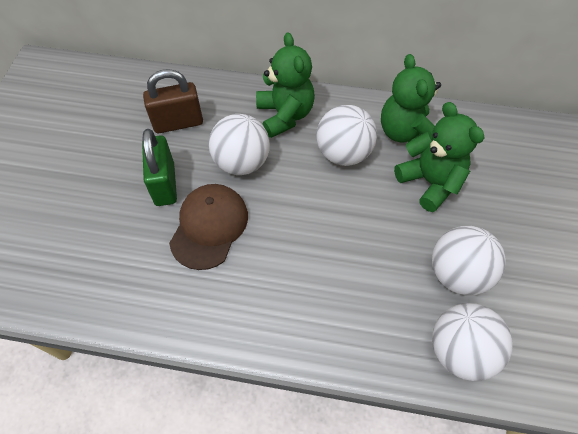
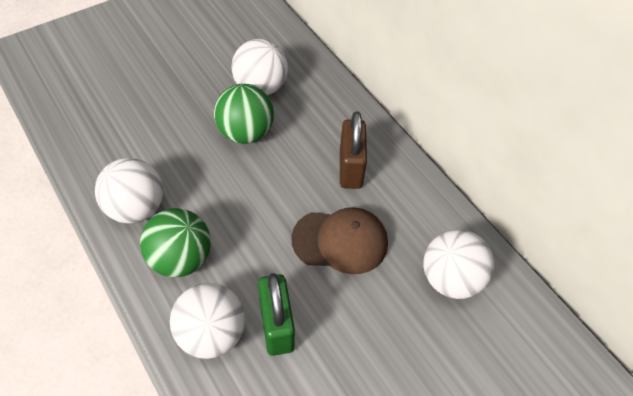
green ball: 0 -> 2
green teddy bear: 3 -> 0

